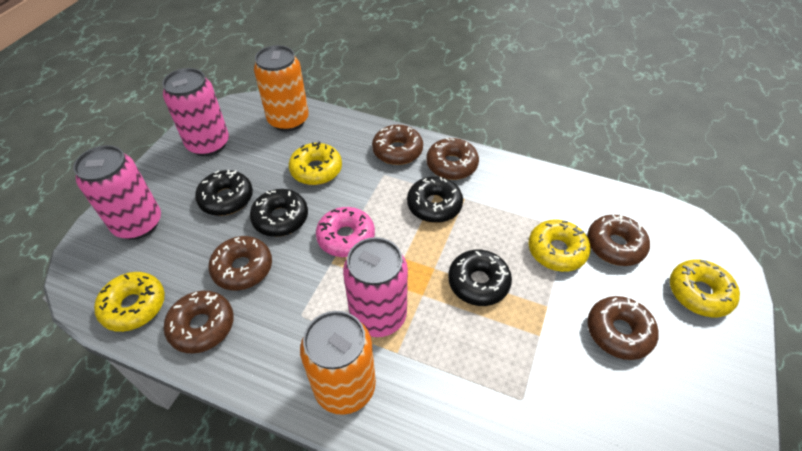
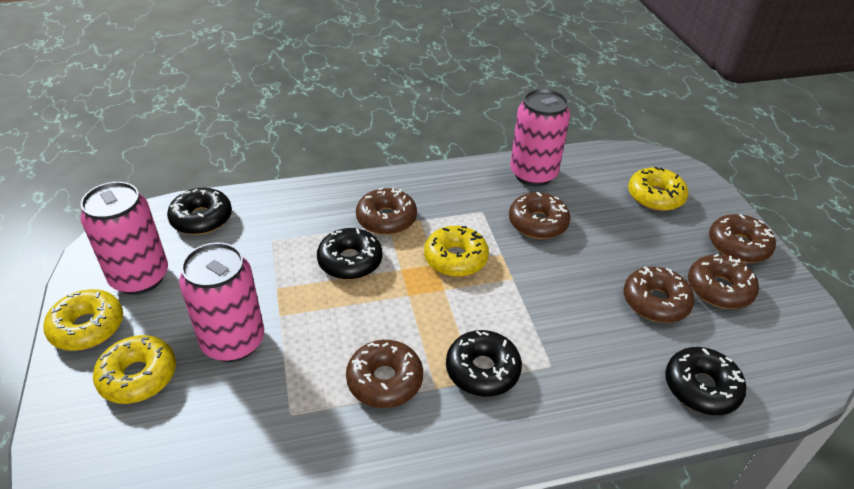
orange can: 2 -> 0
pink donut: 1 -> 0

